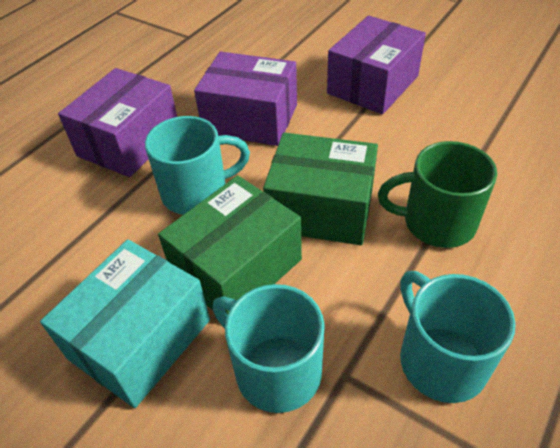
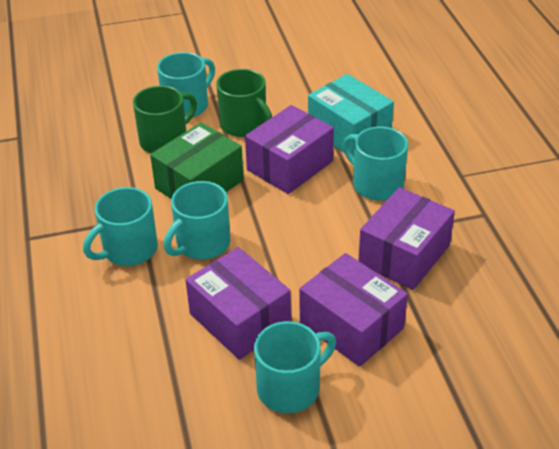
green box: 2 -> 1
green mug: 1 -> 2
purple box: 3 -> 4
turquoise mug: 3 -> 5

